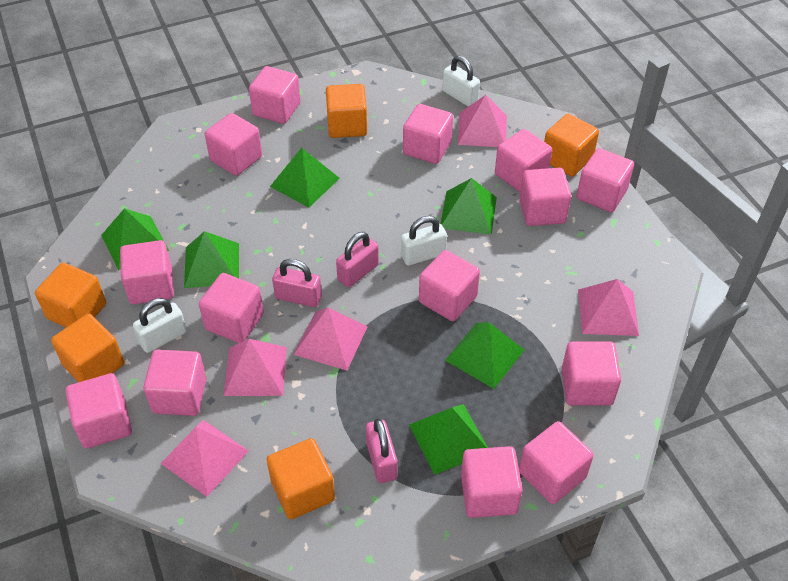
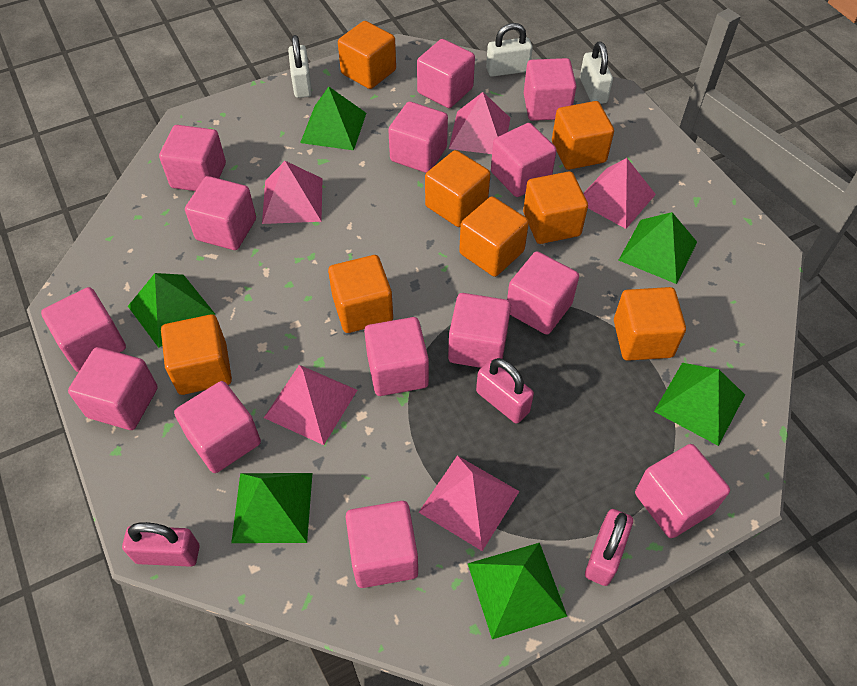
orange cube: 5 -> 8

